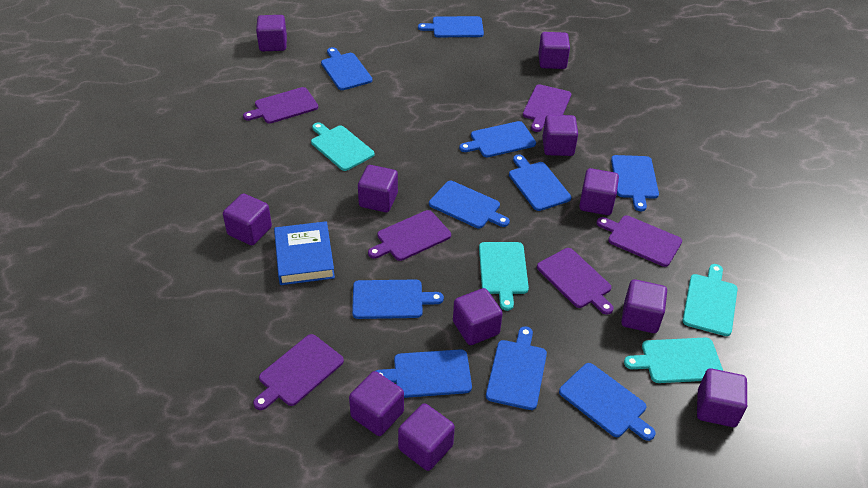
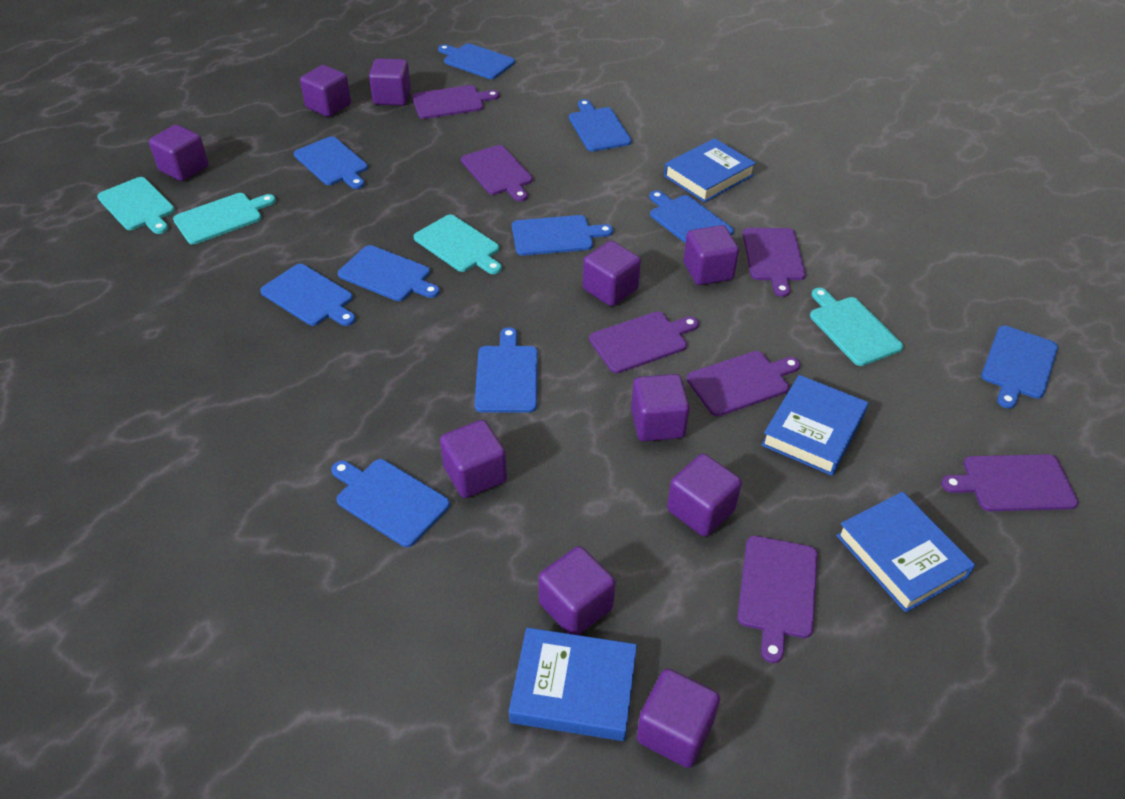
blue book: 1 -> 4
purple cube: 11 -> 10
purple cutting board: 6 -> 7

